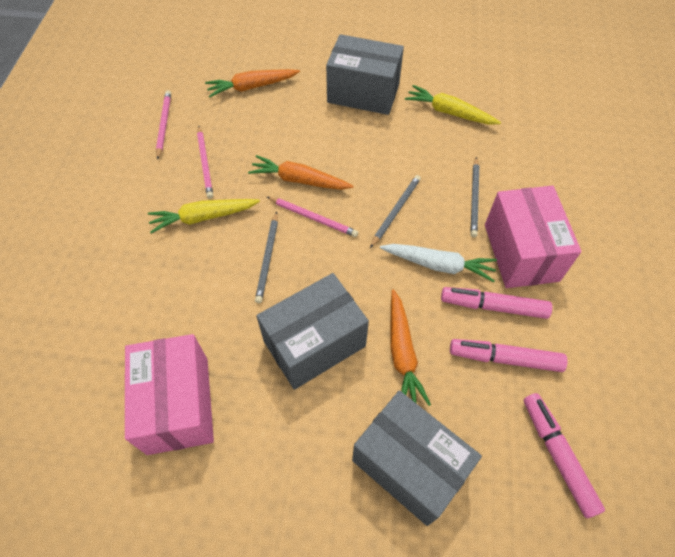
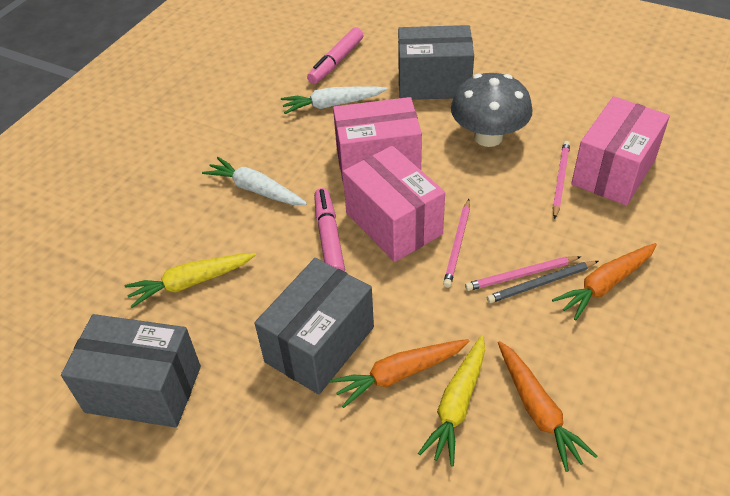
grey mushroom: 0 -> 1
grey pencil: 3 -> 1
pink box: 2 -> 3
pink marker: 3 -> 2
white carrot: 1 -> 2

